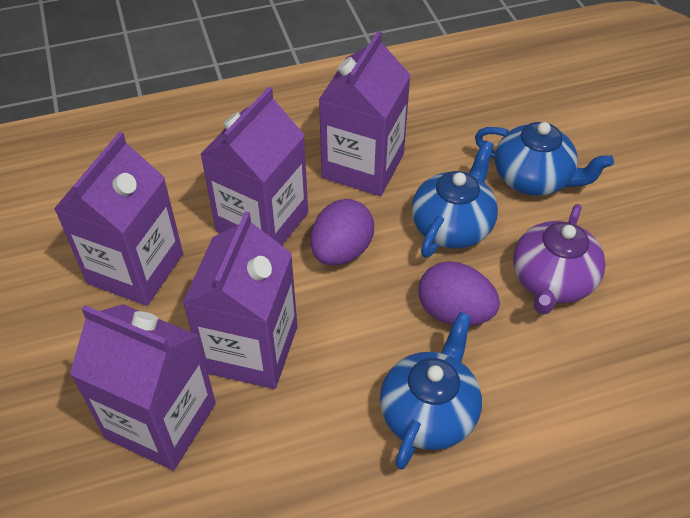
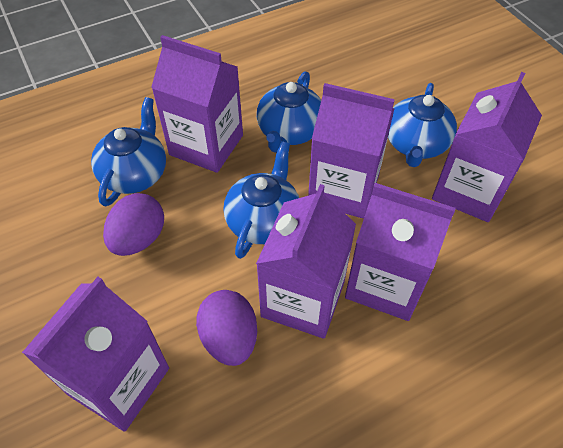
blue teapot: 3 -> 4
purple carton: 5 -> 6
purple teapot: 1 -> 0

